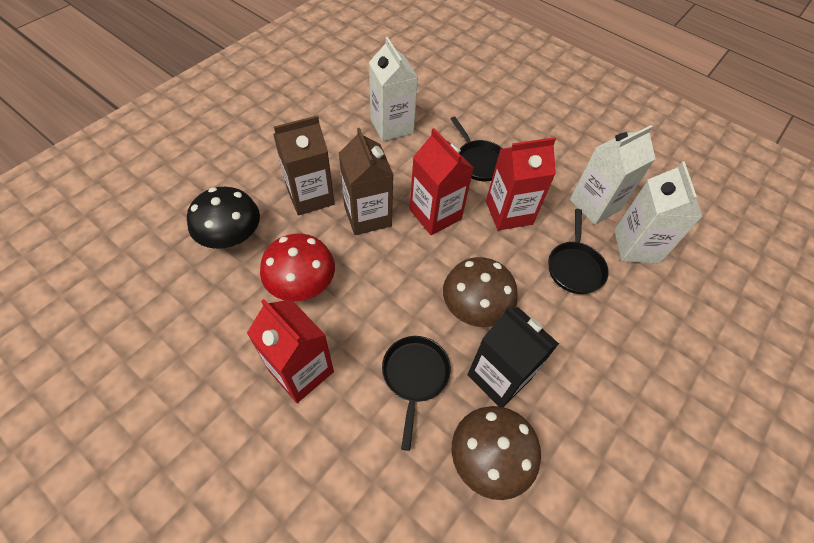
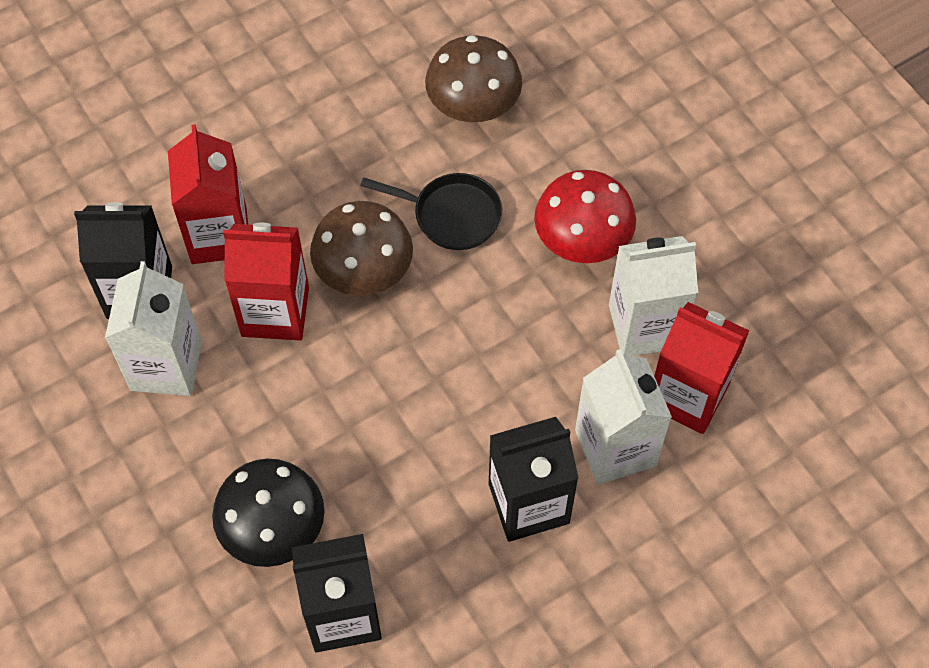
black carton: 1 -> 3
black pan: 3 -> 1
brown carton: 2 -> 0

